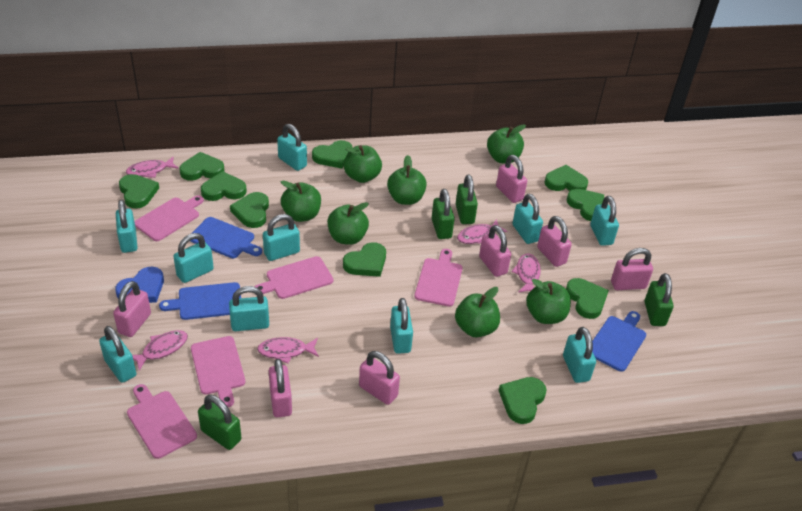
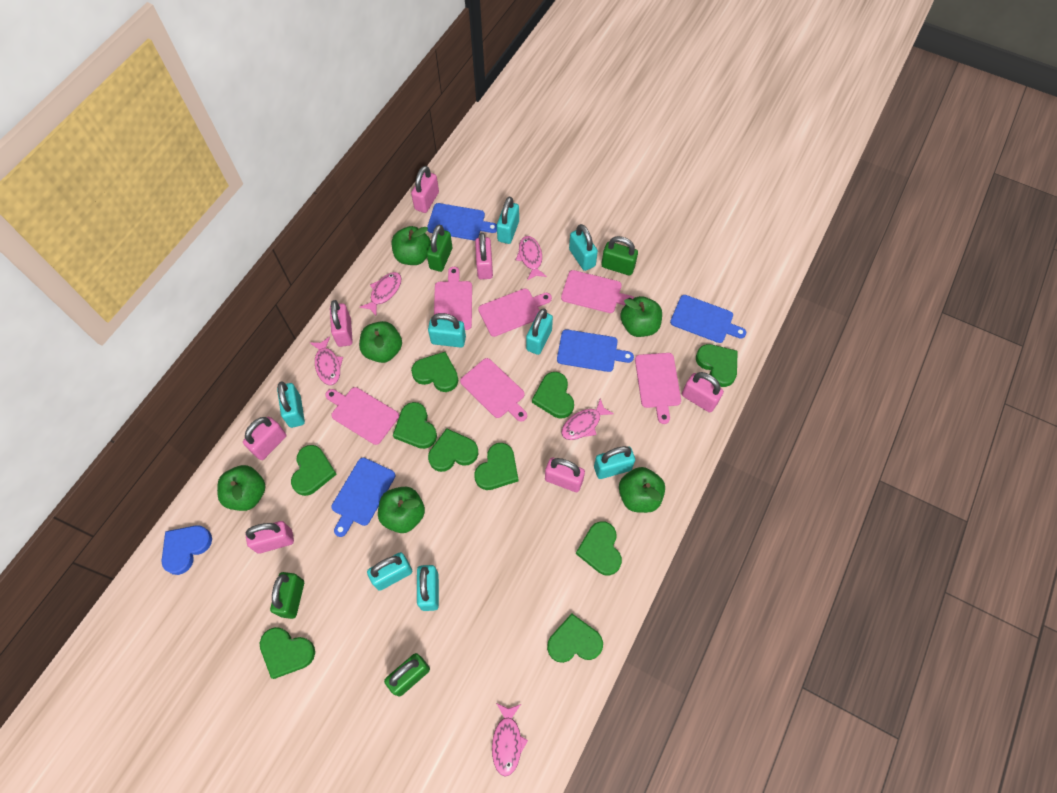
blue cutting board: 3 -> 4
green apple: 7 -> 6
pink cutting board: 5 -> 6
turquoise padlock: 10 -> 8

